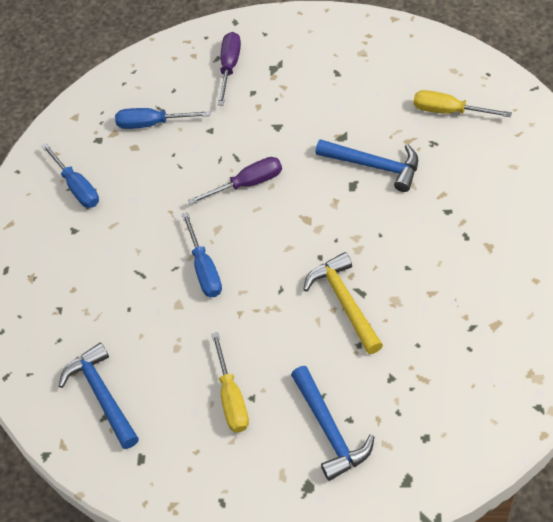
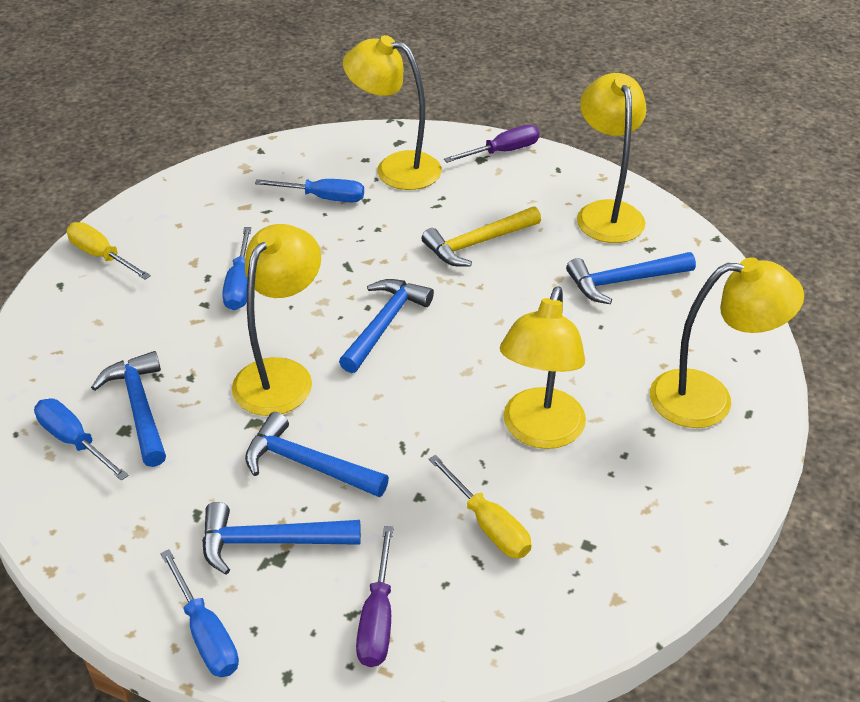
blue hammer: 3 -> 5
blue screwdriver: 3 -> 4
yellow lamp: 0 -> 5

